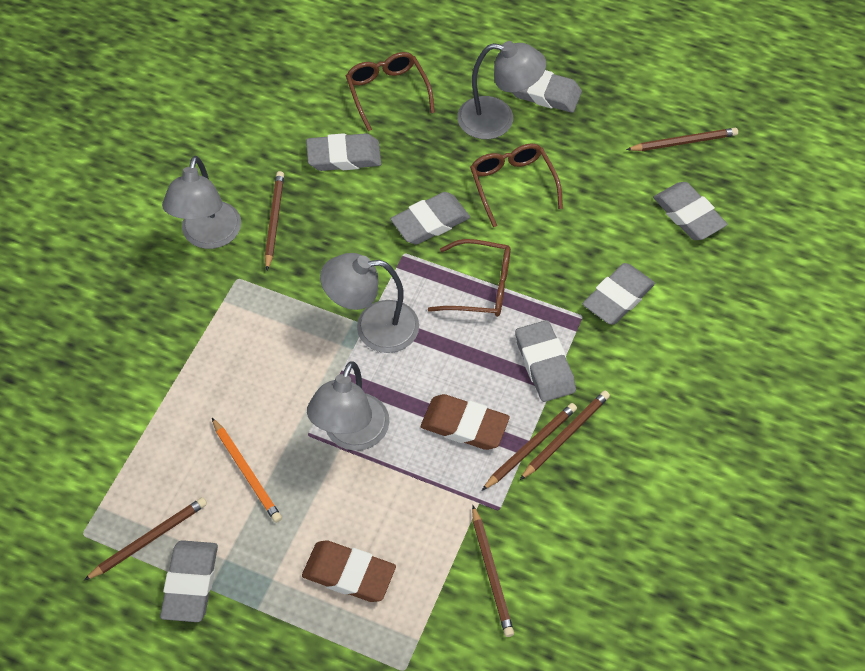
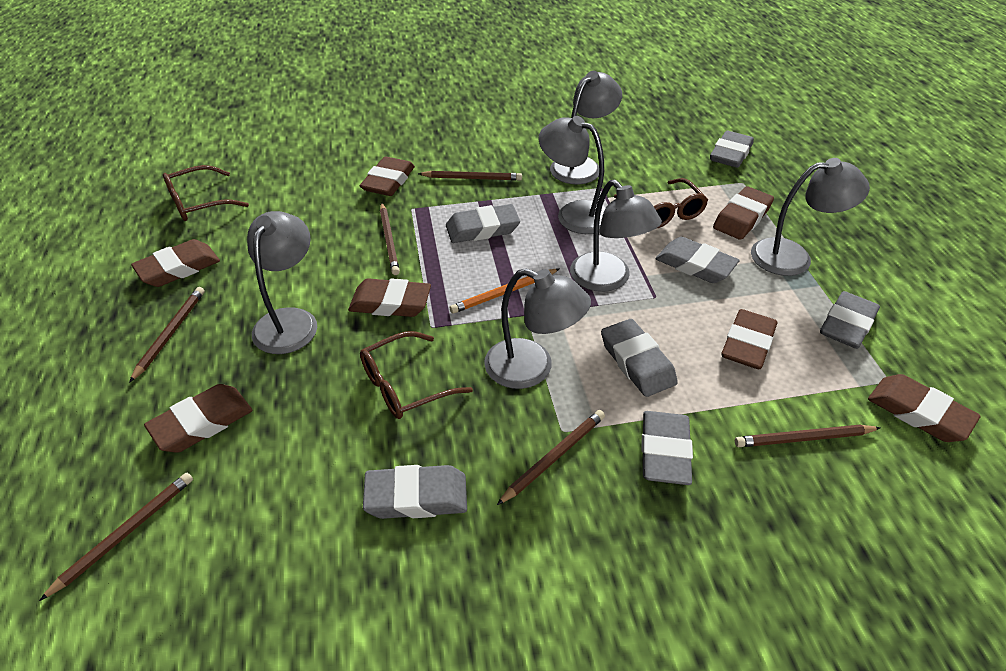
brown eraser: 2 -> 7
grey lamp: 4 -> 6

